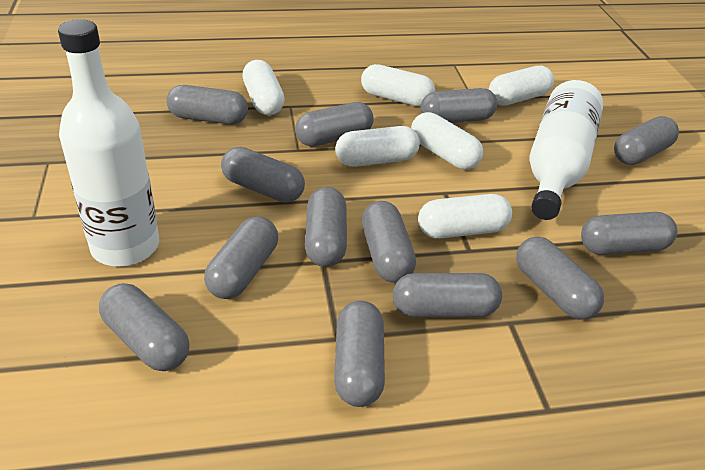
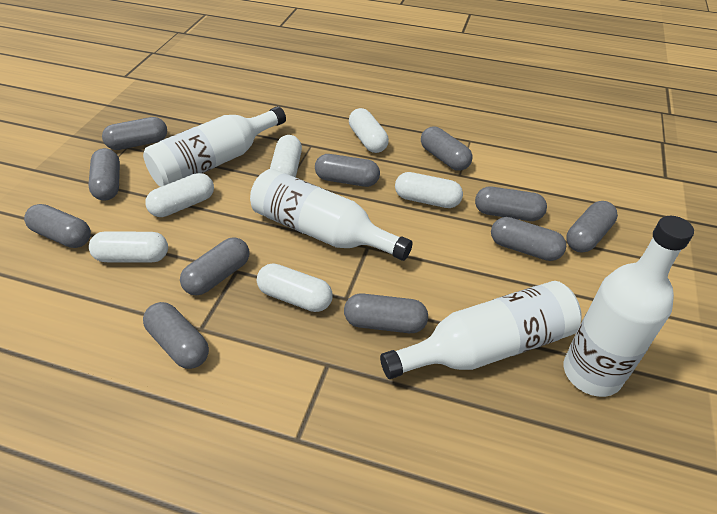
grey capsule: 13 -> 11
white bottle: 2 -> 4

